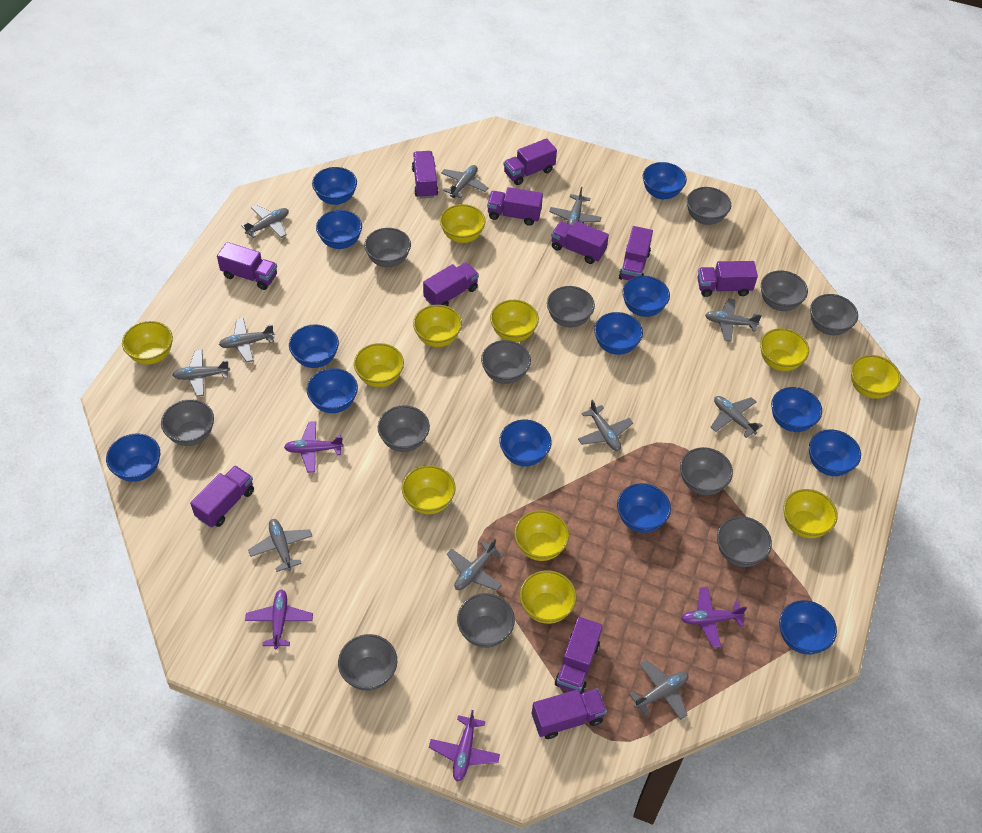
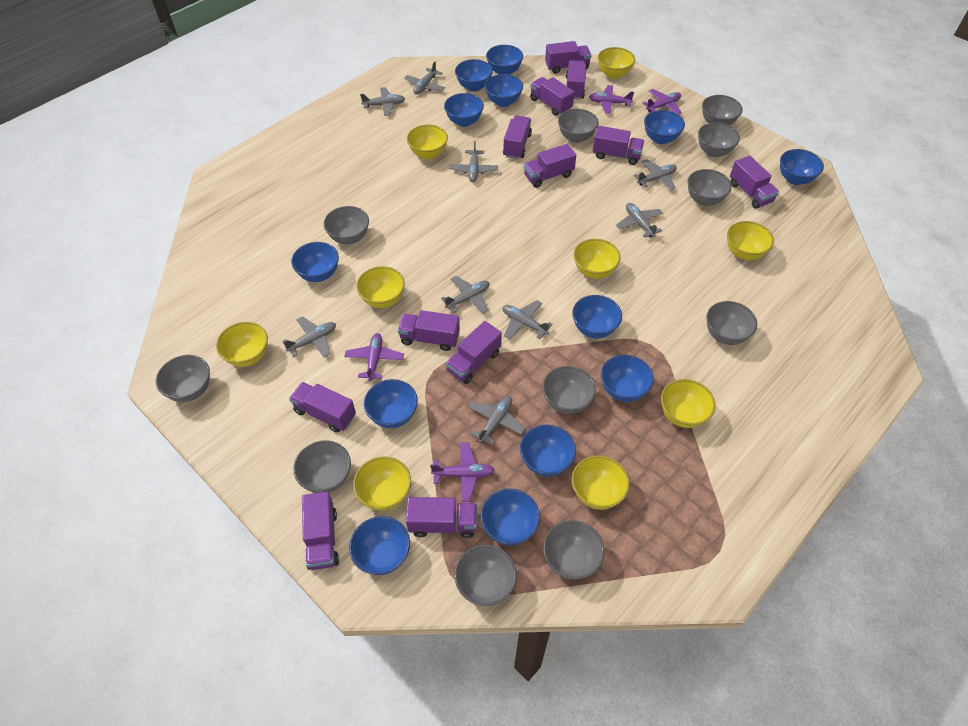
grey bowl: 12 -> 11
grey plane: 11 -> 9
purple truck: 11 -> 12
yellow bowl: 11 -> 9

